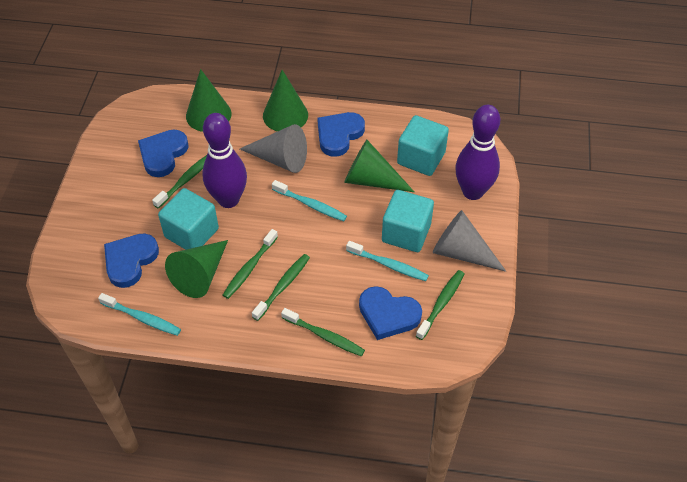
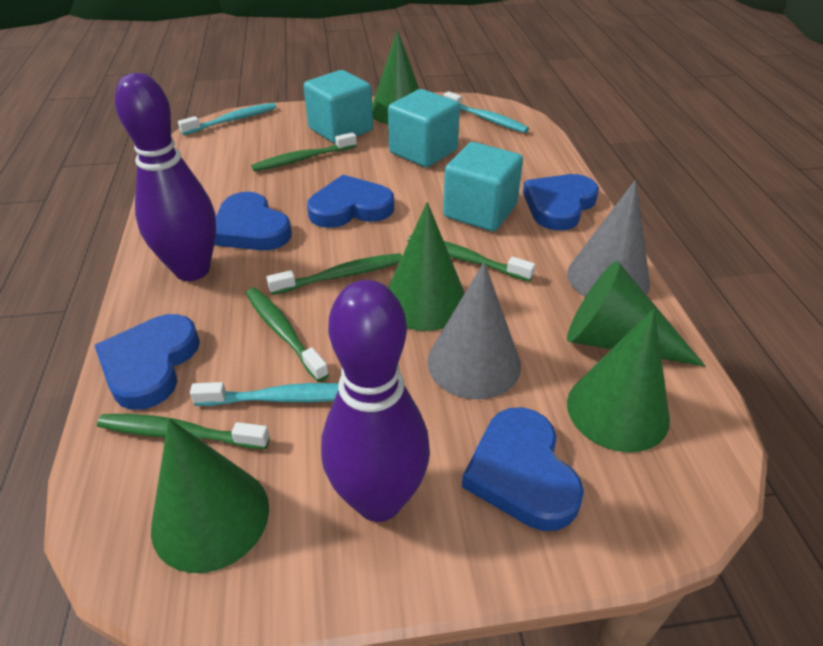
blue heart: 4 -> 5
green cone: 4 -> 5

